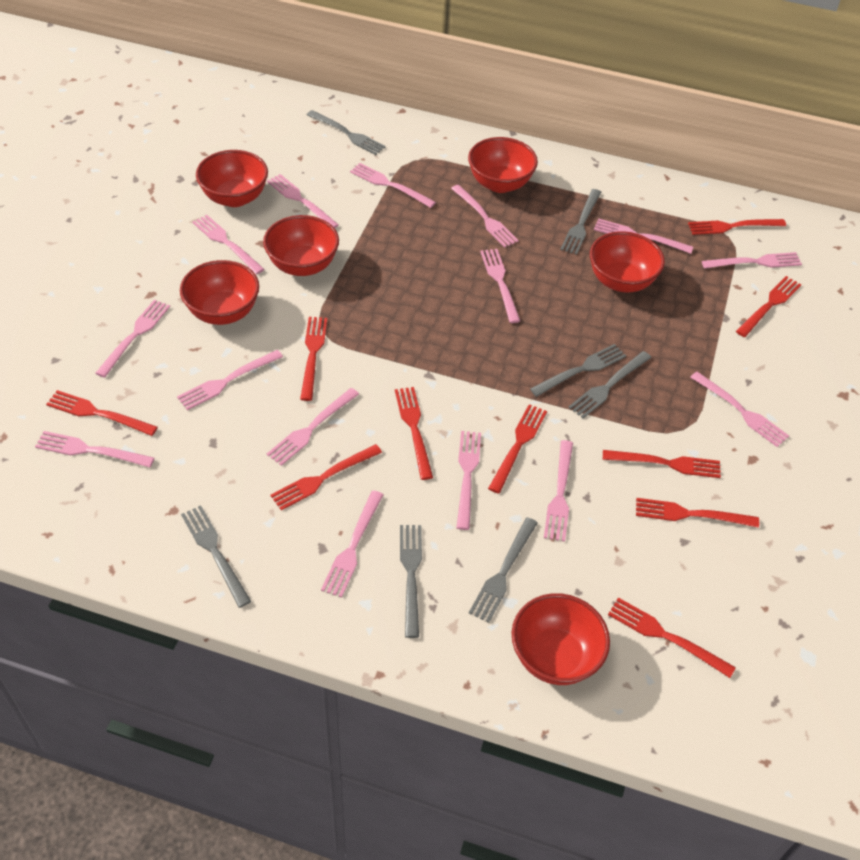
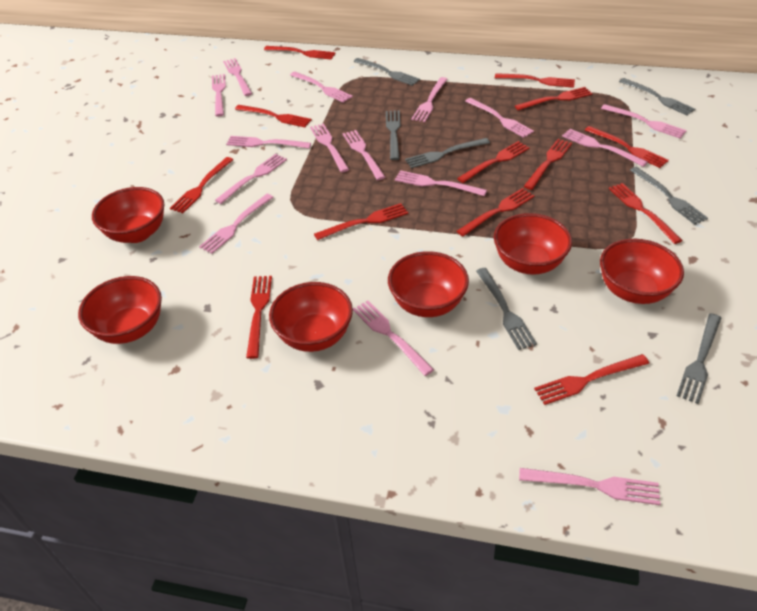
red fork: 10 -> 13

